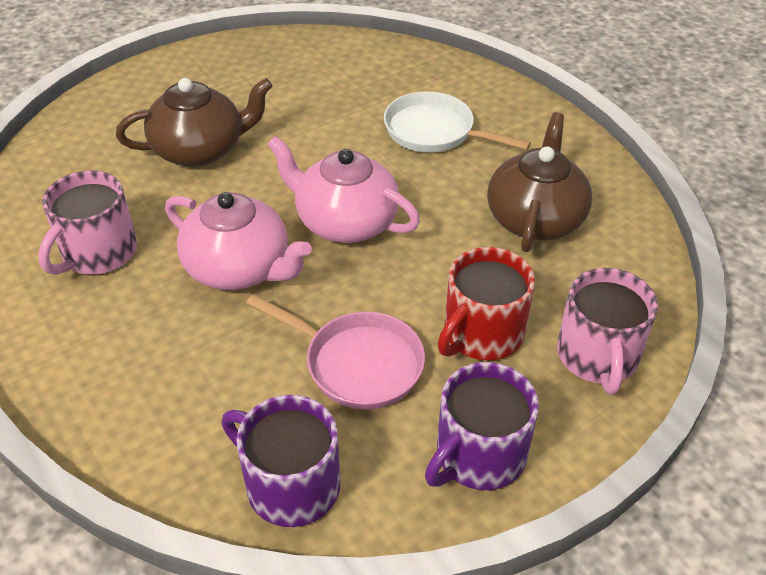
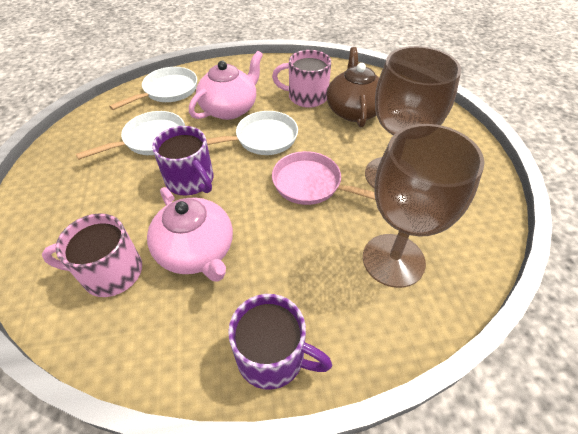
brown goblet: 0 -> 2
brown teapot: 2 -> 1
red mug: 1 -> 0
white pan: 1 -> 3

